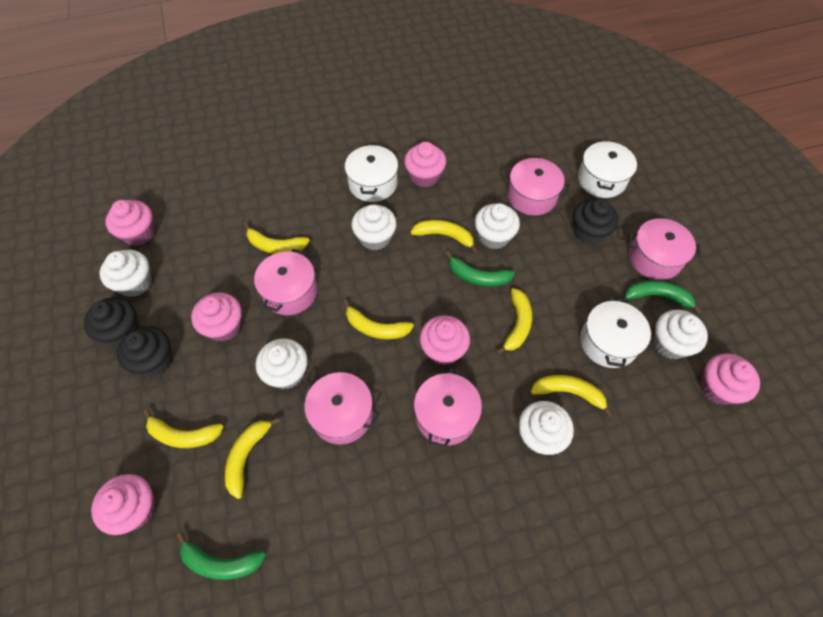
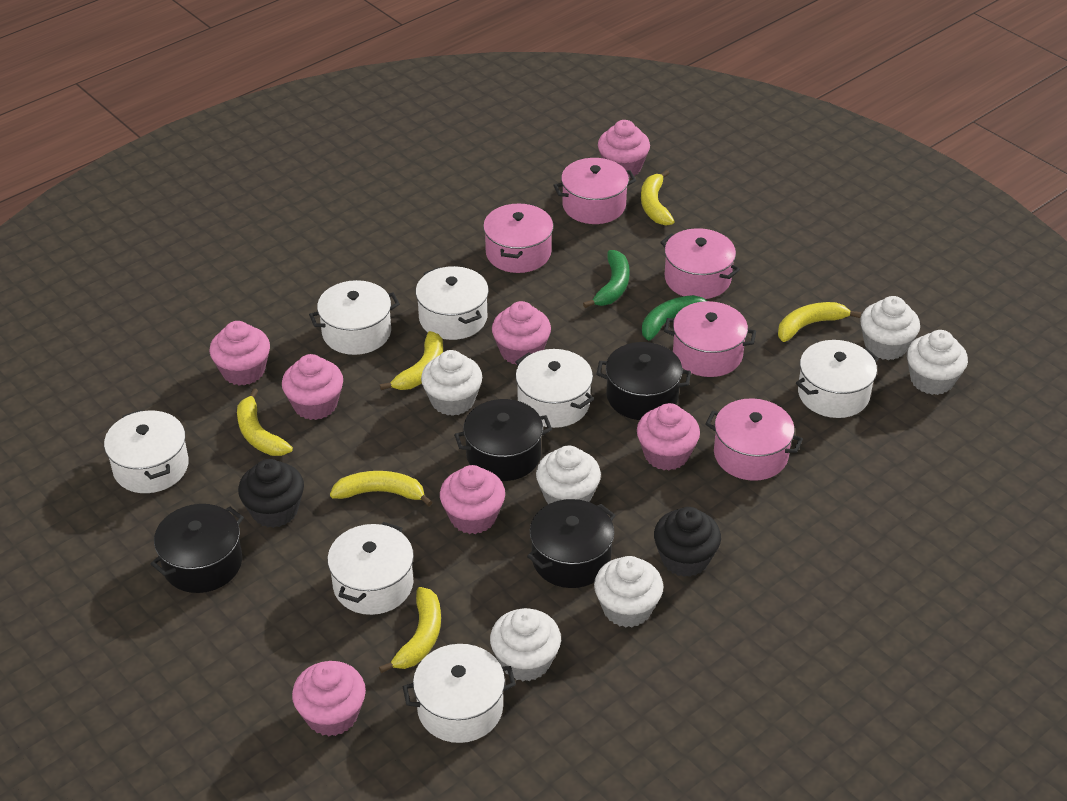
black cupcake: 3 -> 2
black pot: 0 -> 4
green banana: 3 -> 2
pink cupcake: 6 -> 7
white pot: 3 -> 7
yellow banana: 7 -> 6

